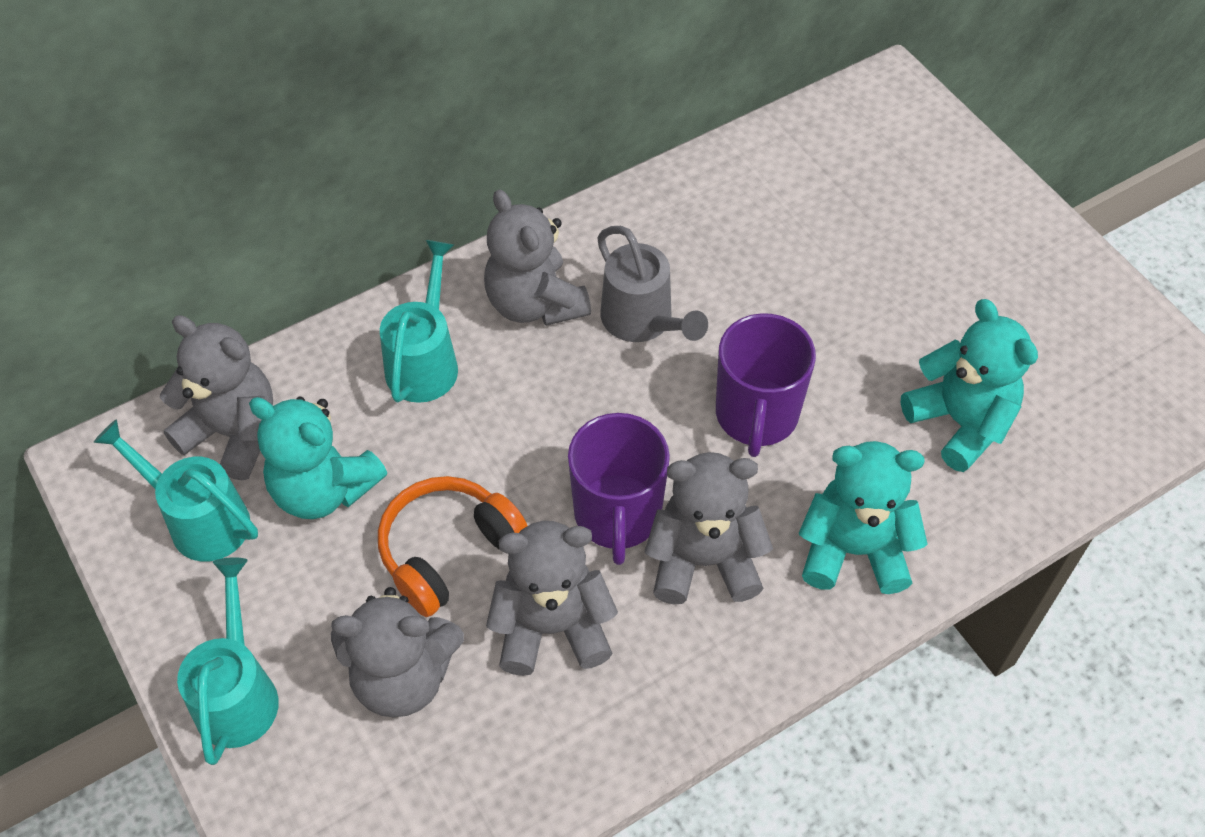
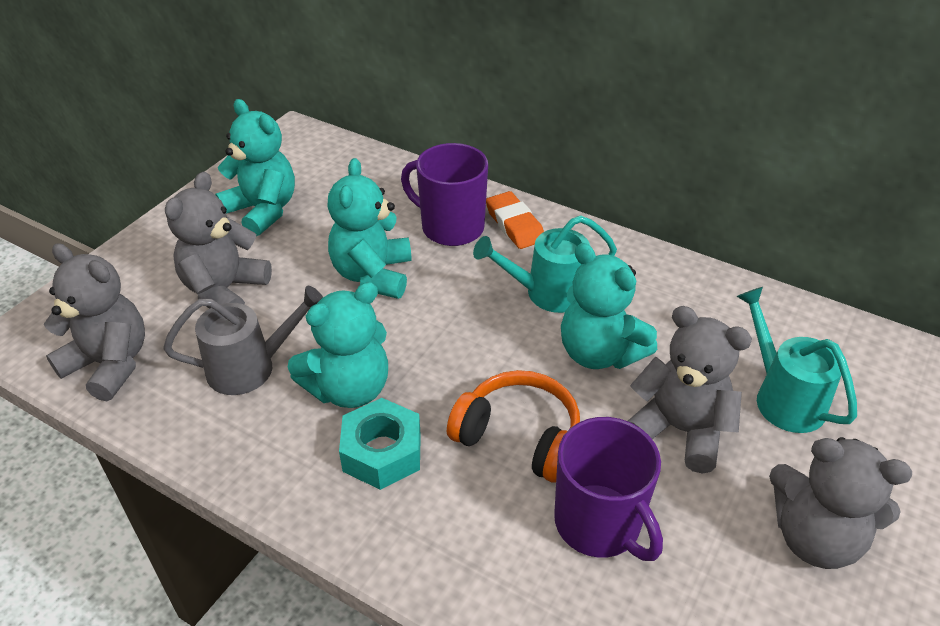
grey teddy bear: 5 -> 4
orange eraser: 0 -> 1
turquoise nut: 0 -> 1
turquoise teddy bear: 3 -> 4
turquoise watering can: 3 -> 2

